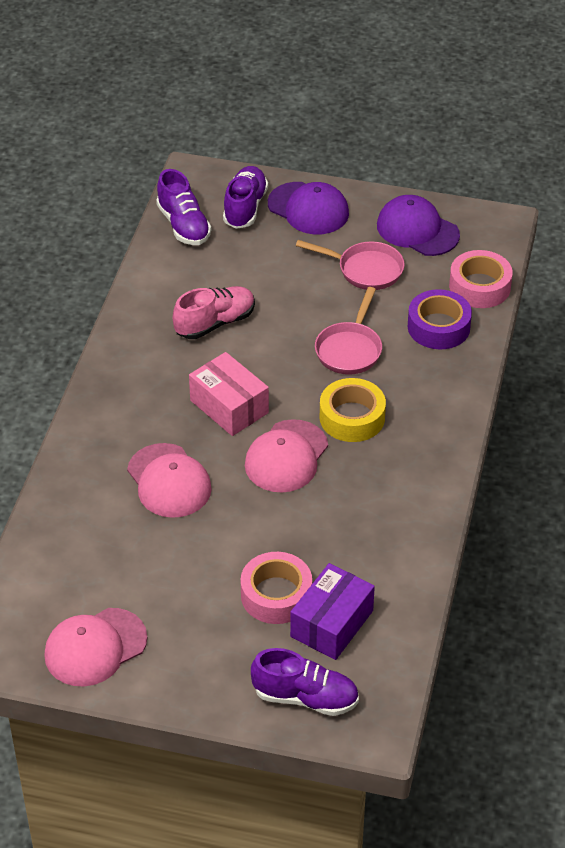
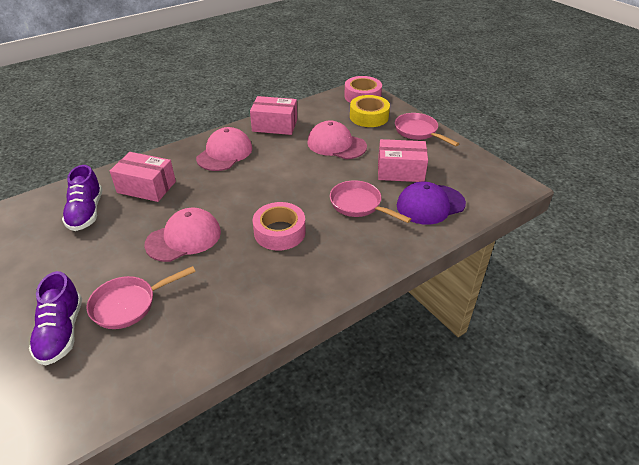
pink box: 1 -> 3
pink pan: 2 -> 3
pink shoe: 1 -> 0
purple box: 1 -> 0
purple cap: 2 -> 1
purple shoe: 3 -> 2
purple tape: 1 -> 0

